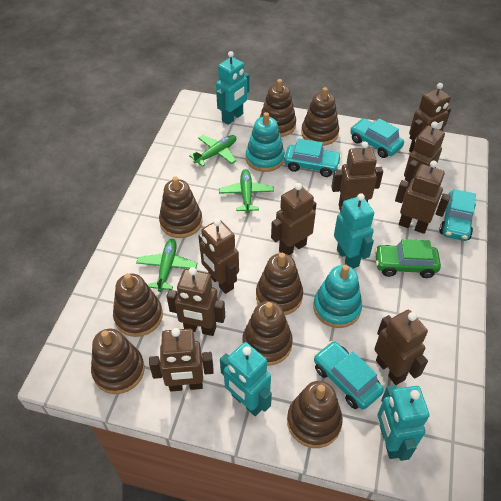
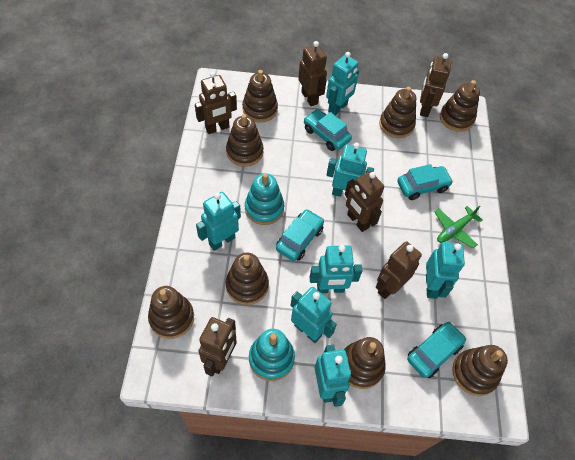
brown robot: 9 -> 6
green car: 1 -> 0
green plane: 3 -> 1
turquoise robot: 4 -> 7

